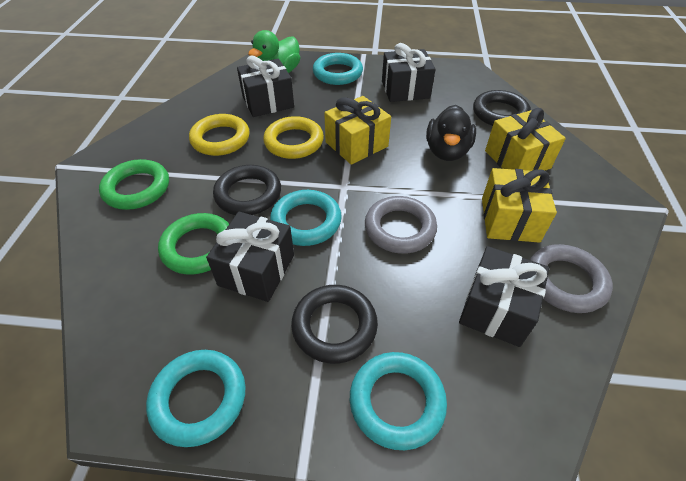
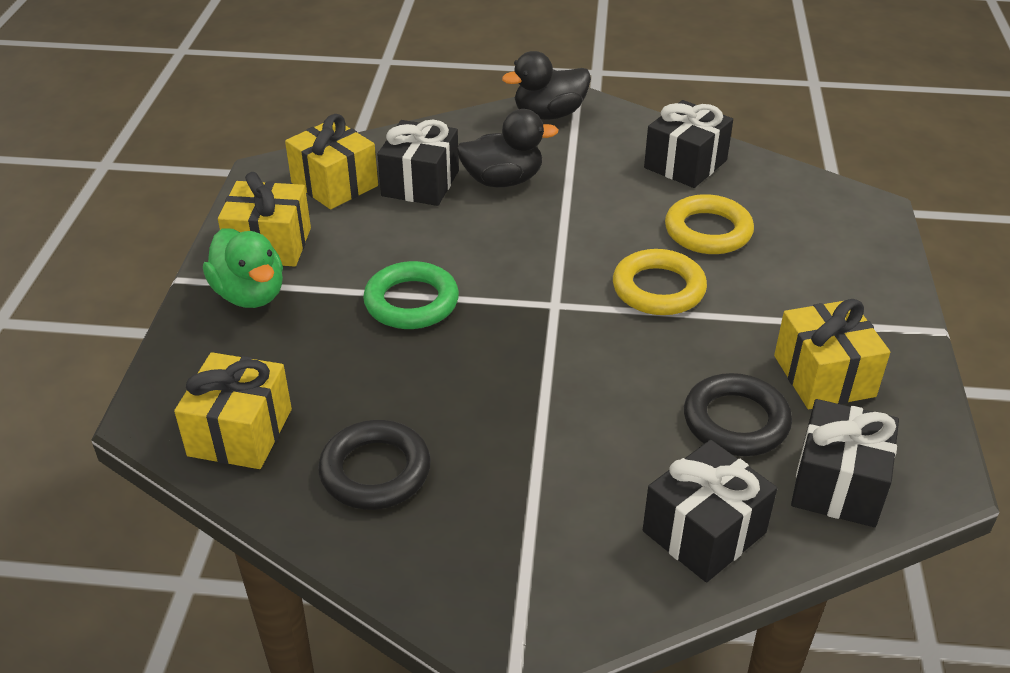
black duck: 1 -> 2
black ring: 3 -> 2
green ring: 2 -> 1
grey ring: 2 -> 0
turquoise ring: 4 -> 0
yellow gift: 3 -> 4

